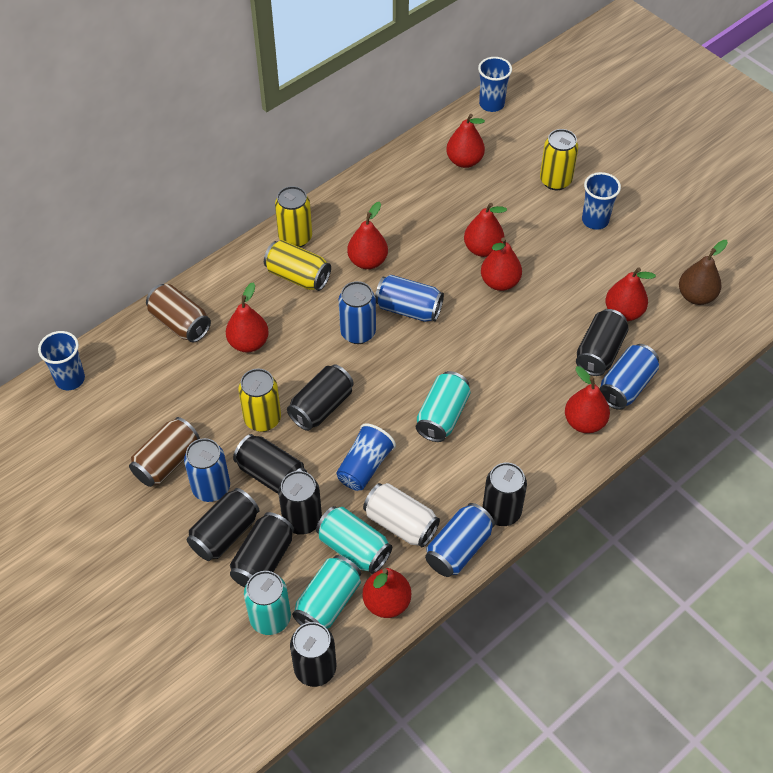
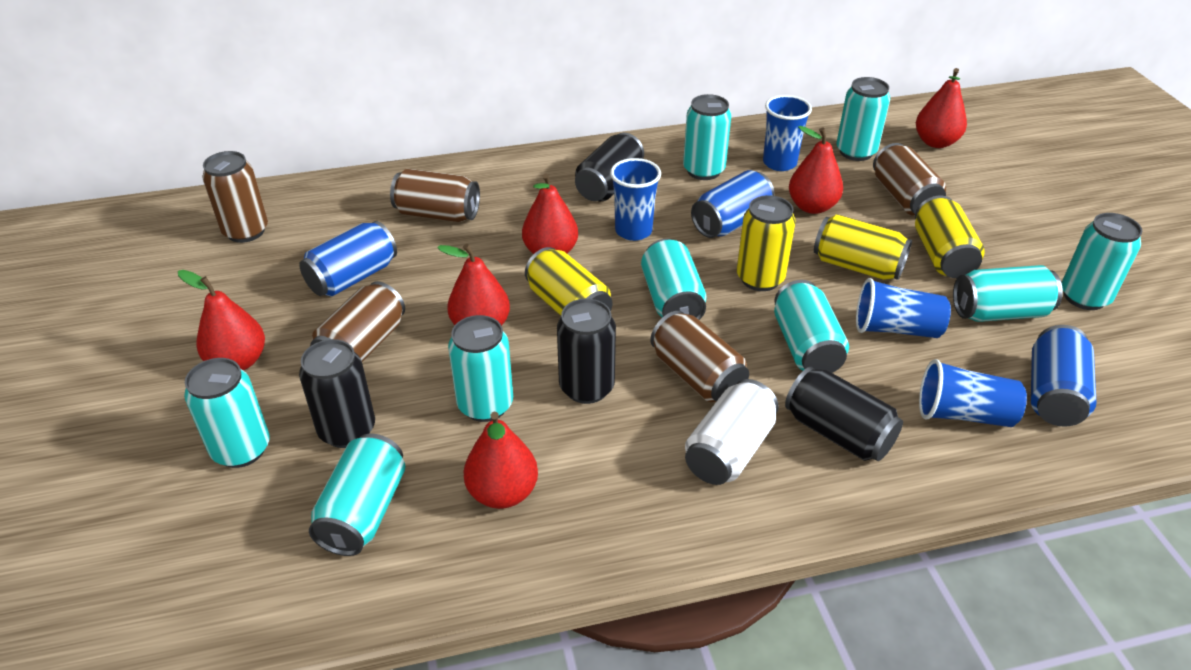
black can: 8 -> 4
blue can: 5 -> 3
brown can: 2 -> 5
brown pear: 1 -> 0
red pear: 8 -> 6
turquoise can: 4 -> 9

